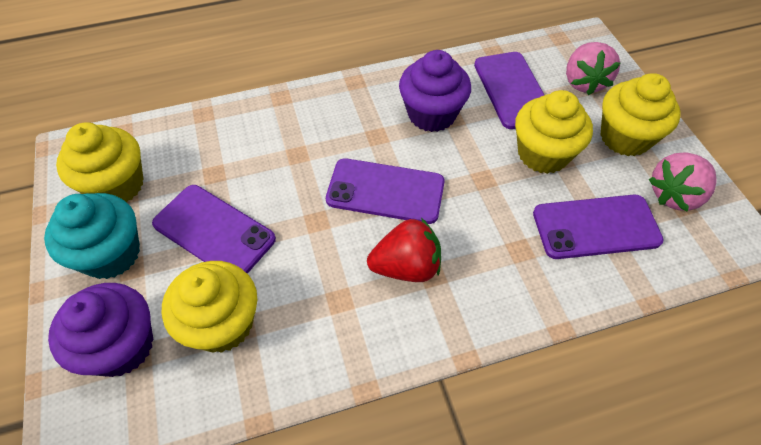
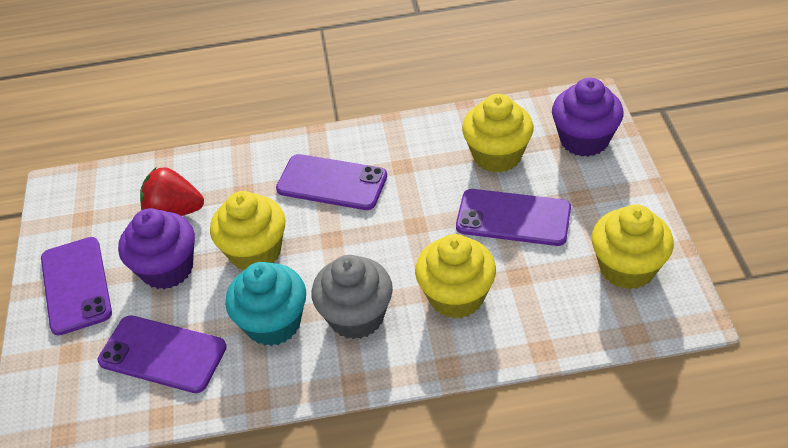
grey cupcake: 0 -> 1
pink strawberry: 2 -> 0

